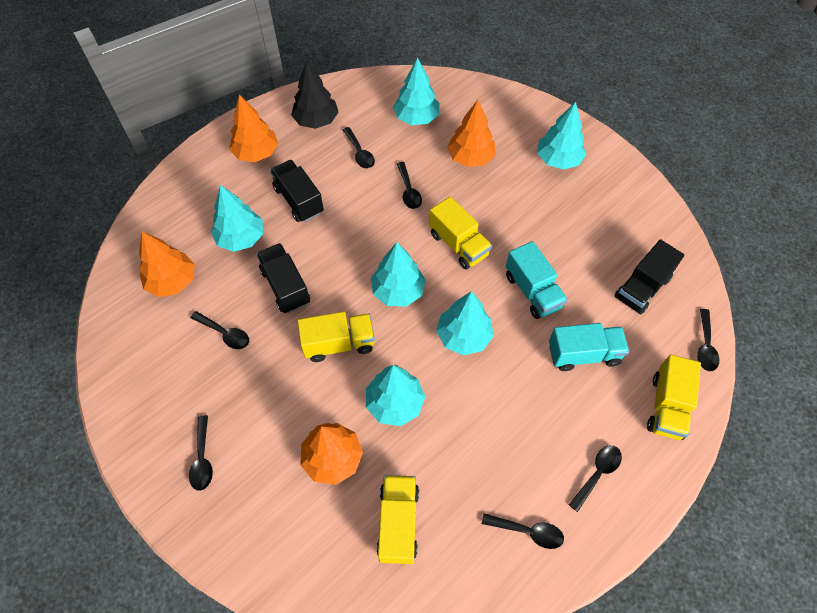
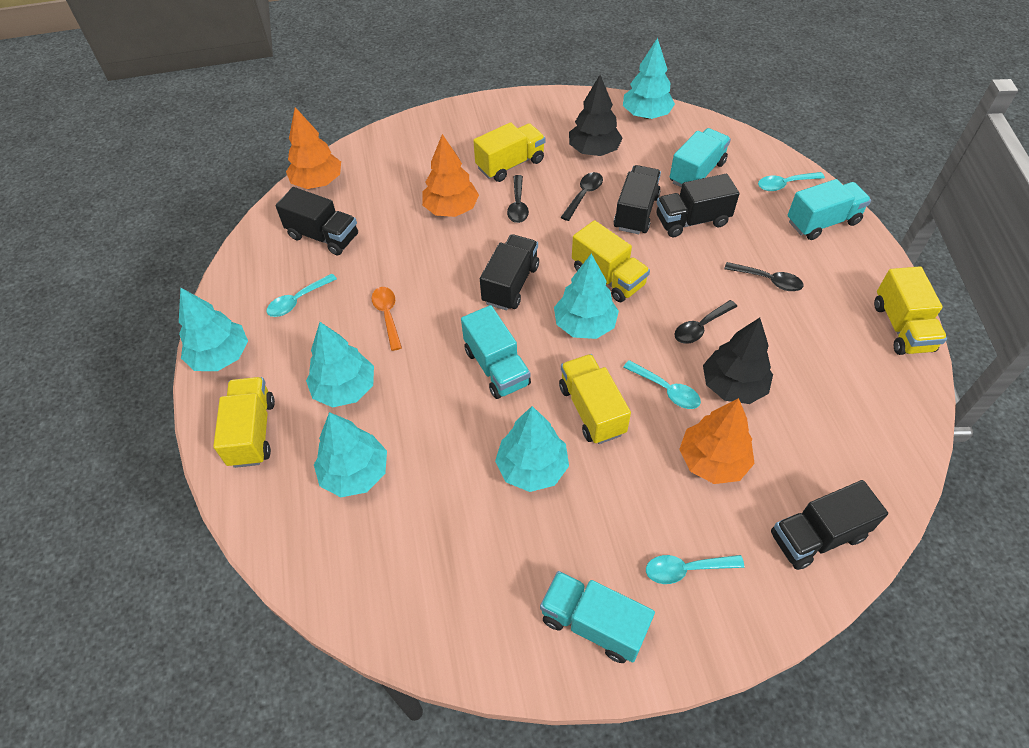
black spoon: 7 -> 4
black tree: 1 -> 2
black truck: 3 -> 5
orange spoon: 0 -> 1
orange tree: 4 -> 3
turquoise spoon: 0 -> 4
turquoise truck: 2 -> 4
yellow truck: 4 -> 5

